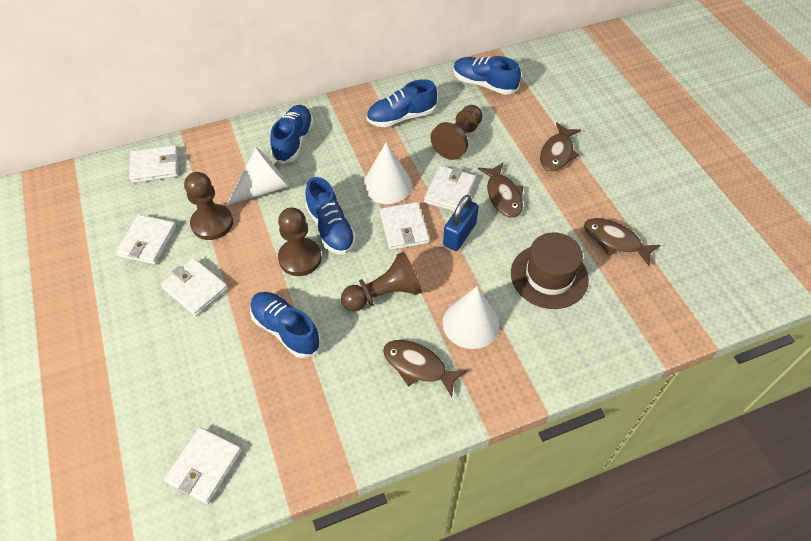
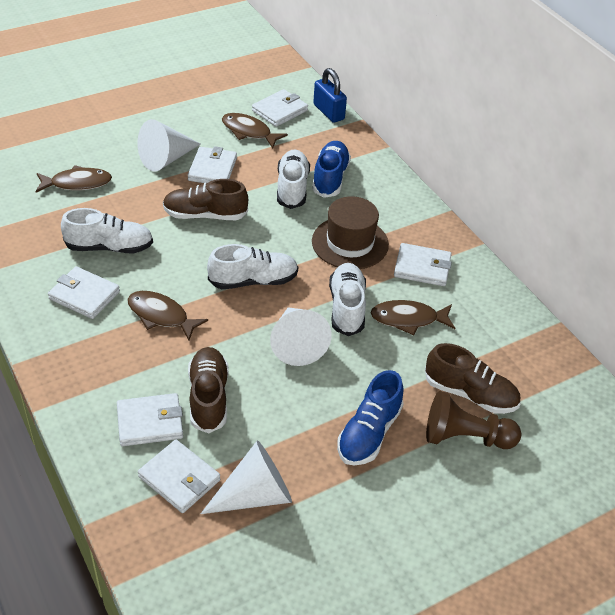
blue shoe: 5 -> 2
brown pawn: 4 -> 1
brown shoe: 0 -> 3
white shoe: 0 -> 4

